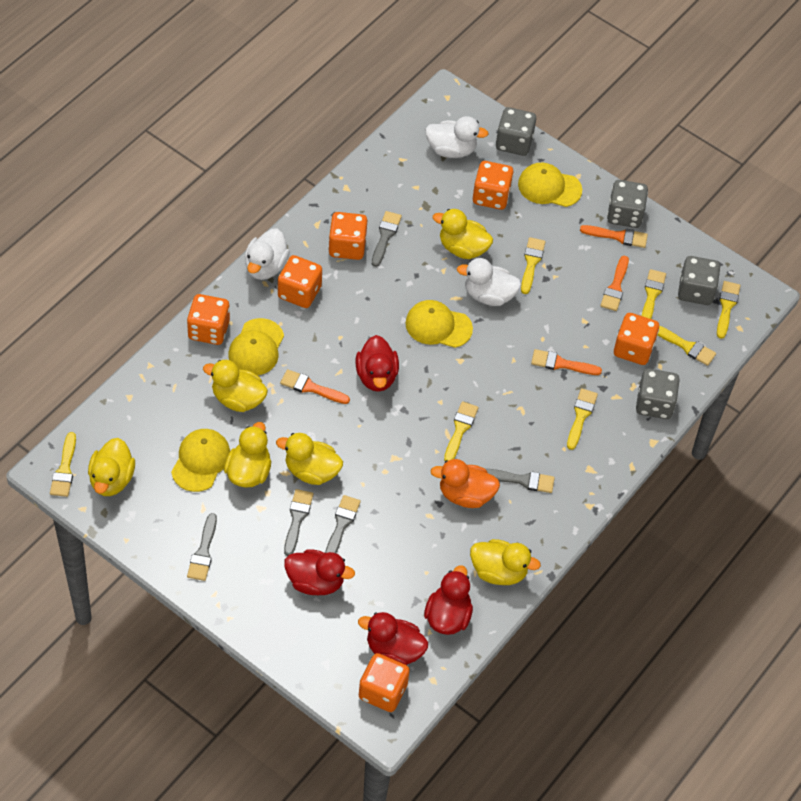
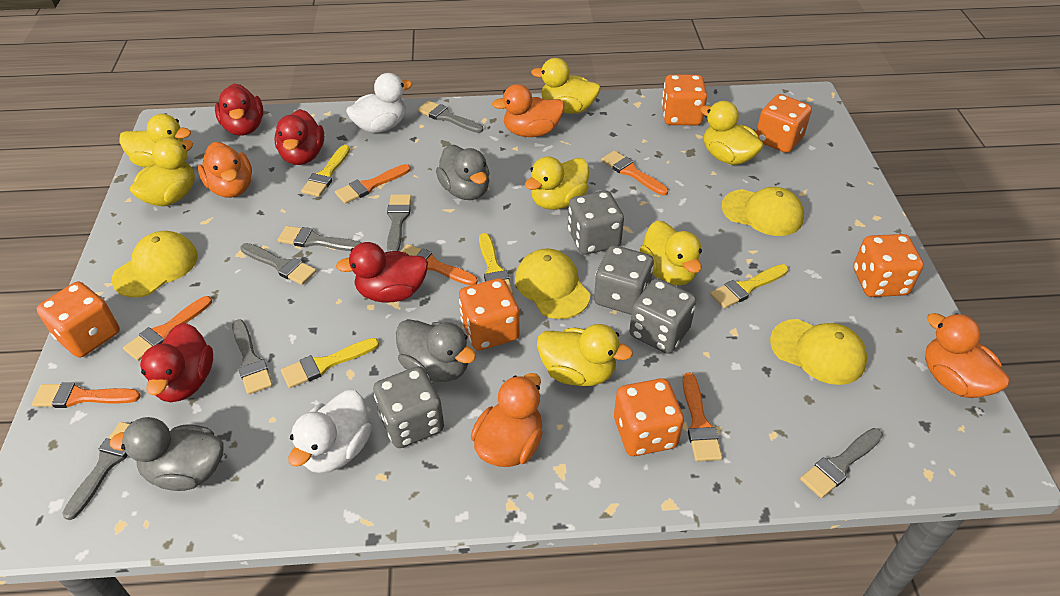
grey brush: 5 -> 7
grey duck: 0 -> 3
orange brush: 4 -> 6
orange duck: 1 -> 4
white duck: 3 -> 2
yellow brush: 7 -> 4
yellow duck: 6 -> 7

